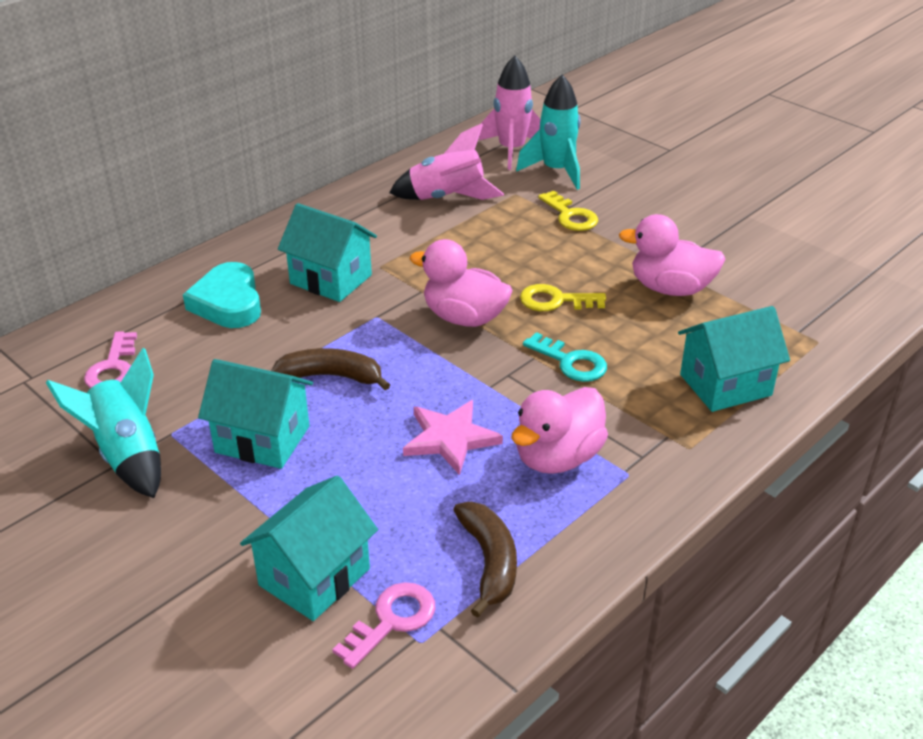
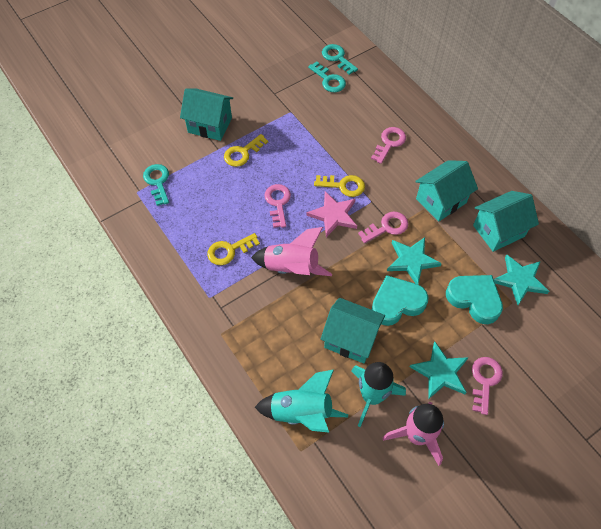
brown banana: 2 -> 0
pink duck: 3 -> 0
pink key: 2 -> 4
turquoise heart: 1 -> 2
turquoise key: 1 -> 3
turquoise star: 0 -> 3
yellow key: 2 -> 3

